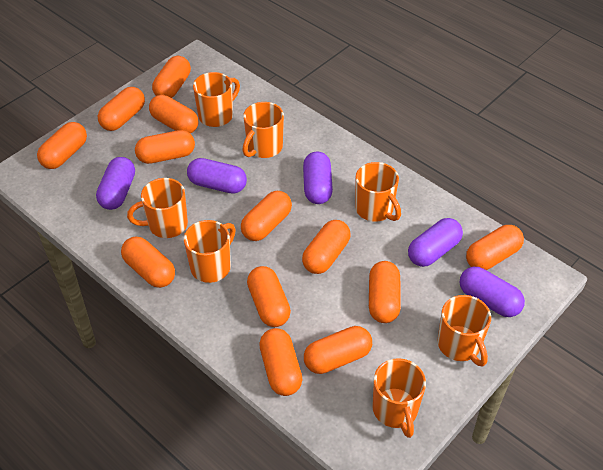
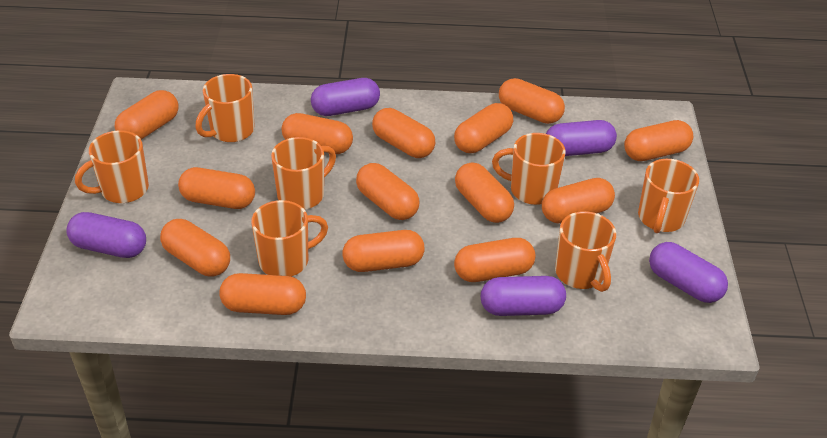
orange capsule: 13 -> 14

